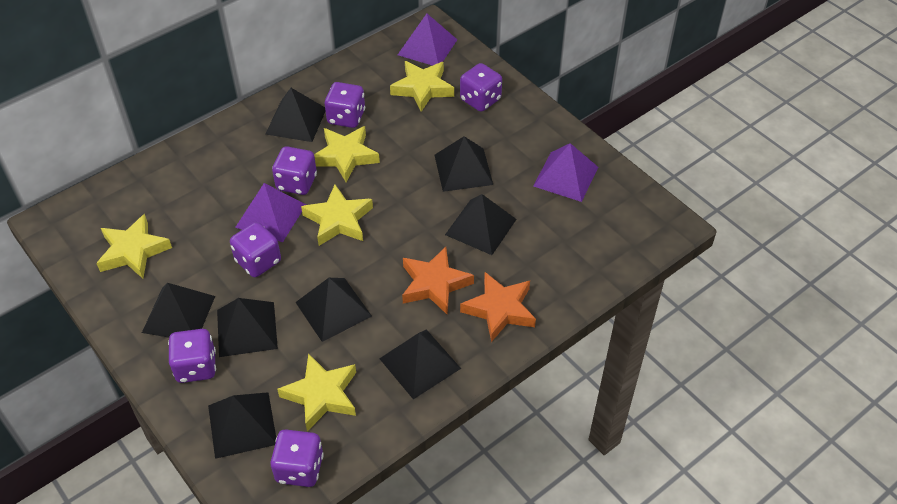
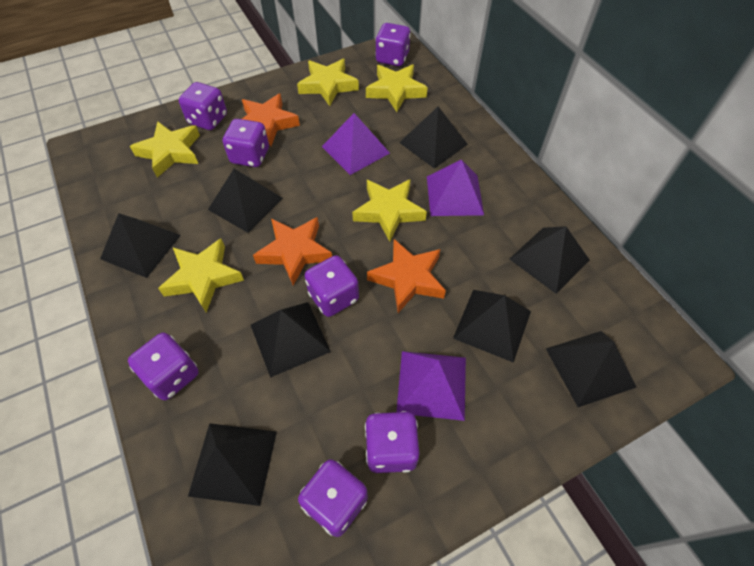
orange star: 2 -> 3
purple dice: 6 -> 7

